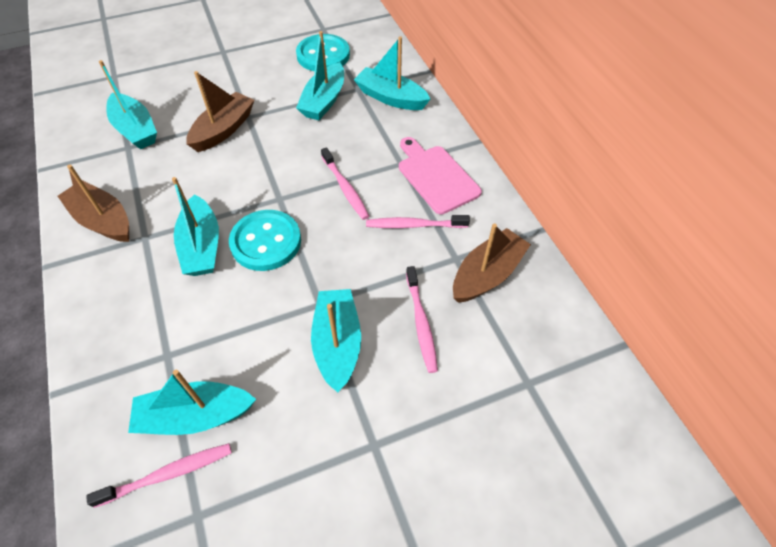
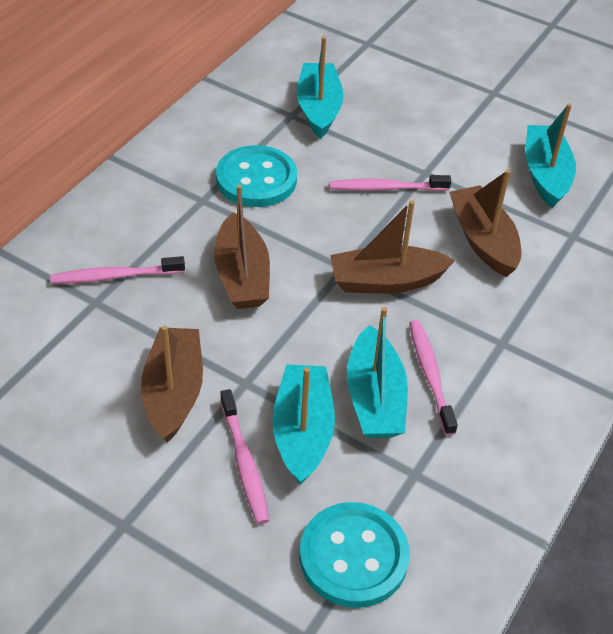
brown boat: 3 -> 4
pink cutting board: 1 -> 0
turquoise boat: 6 -> 4

